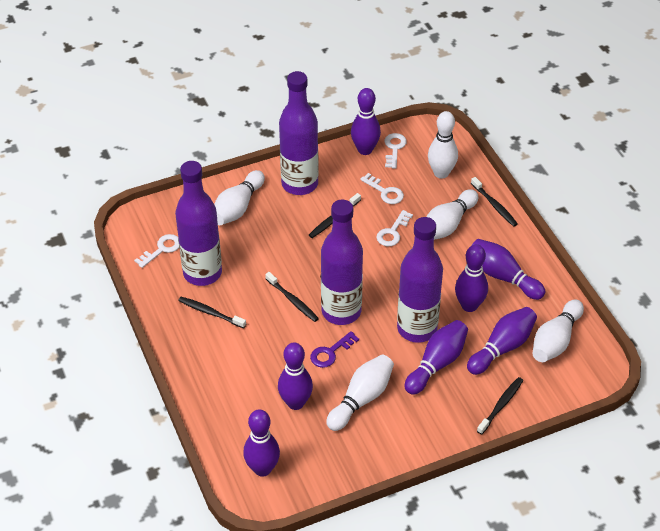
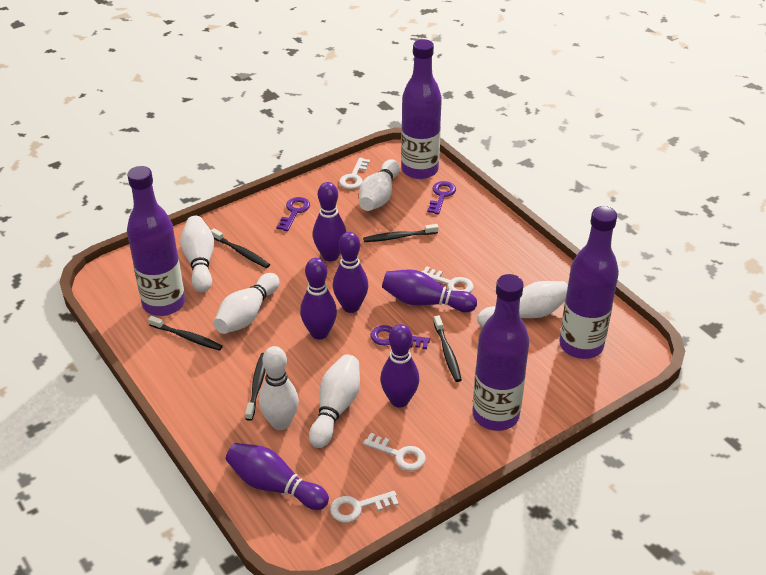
purple bowling pin: 7 -> 6
purple key: 1 -> 3
white bowling pin: 5 -> 6

